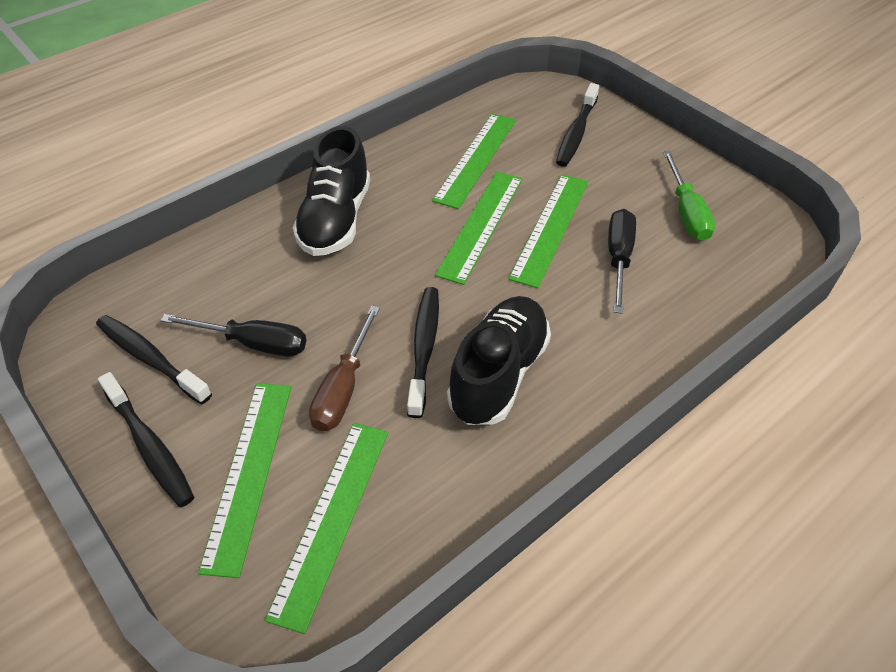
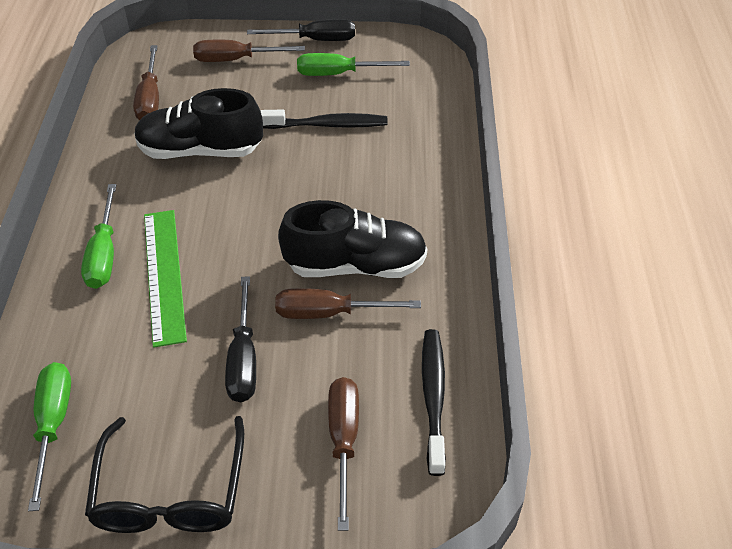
black glasses: 0 -> 1
black toothbrush: 4 -> 2
brown screwdriver: 1 -> 4
green ruler: 5 -> 1
green screwdriver: 1 -> 3

